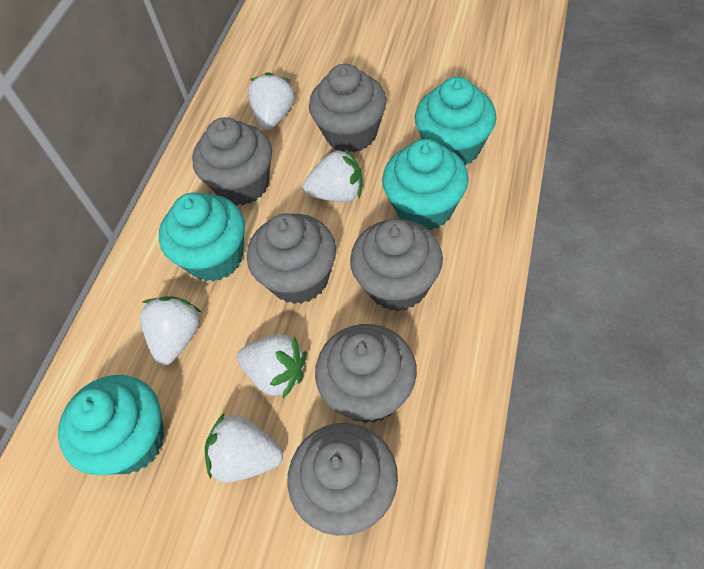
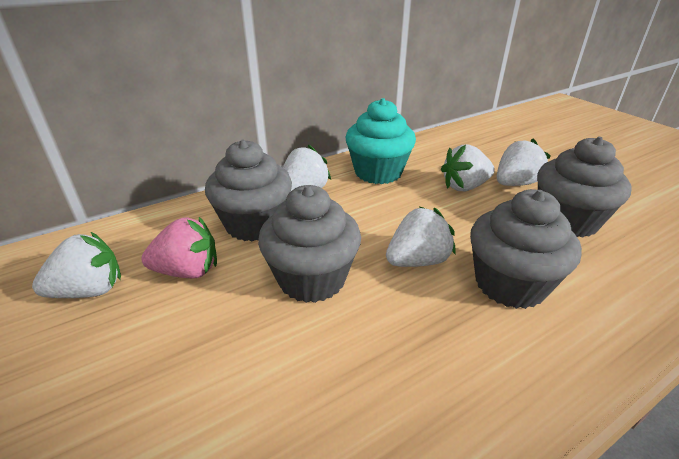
grey cupcake: 6 -> 4
pink strawberry: 0 -> 1
turquoise cupcake: 4 -> 1

